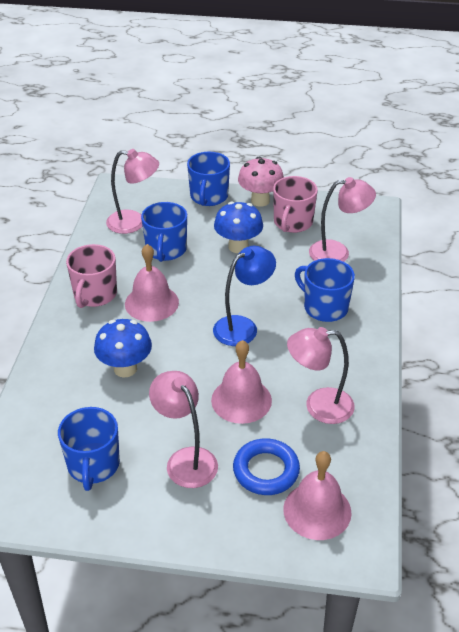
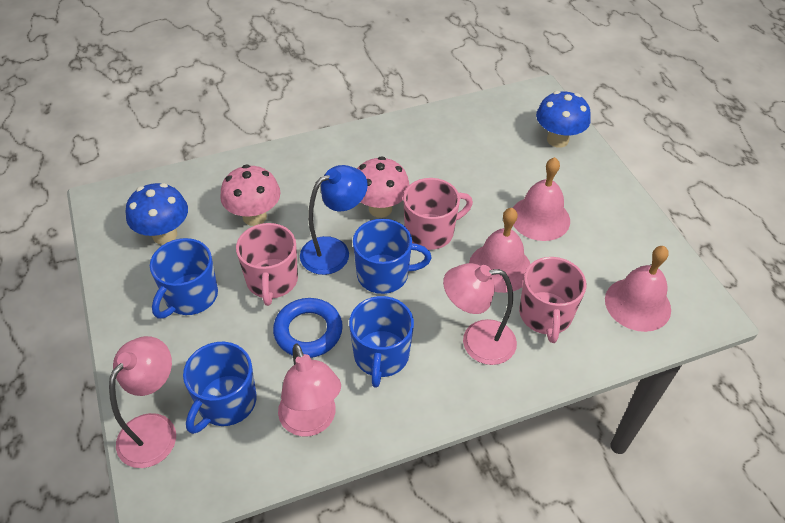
pink lamp: 4 -> 3
pink mug: 2 -> 3
pink mushroom: 1 -> 2

